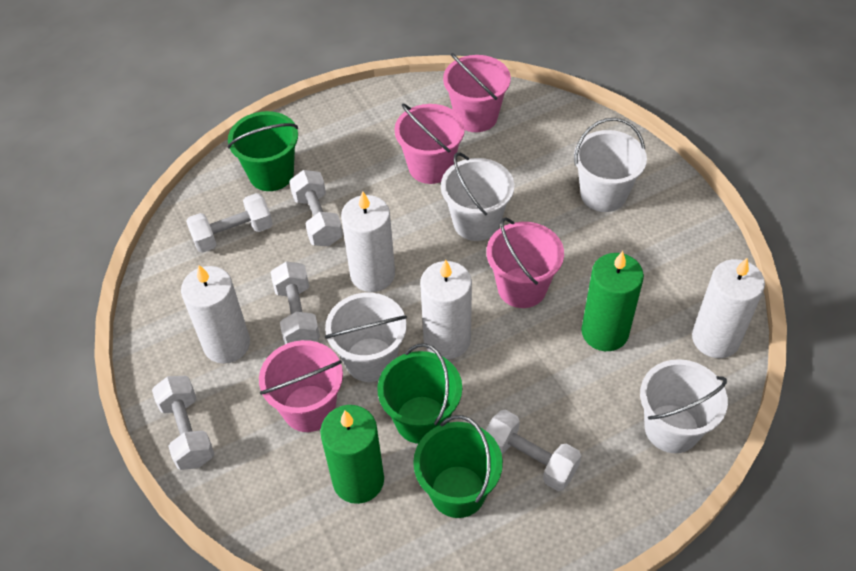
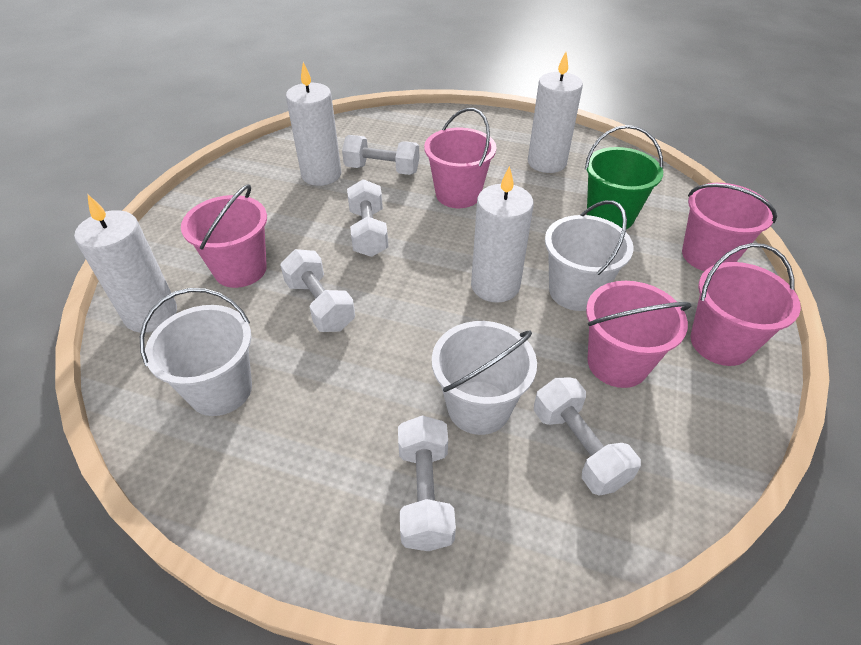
green bucket: 3 -> 1
green candle: 2 -> 0
pink bucket: 4 -> 5
white bucket: 4 -> 3

